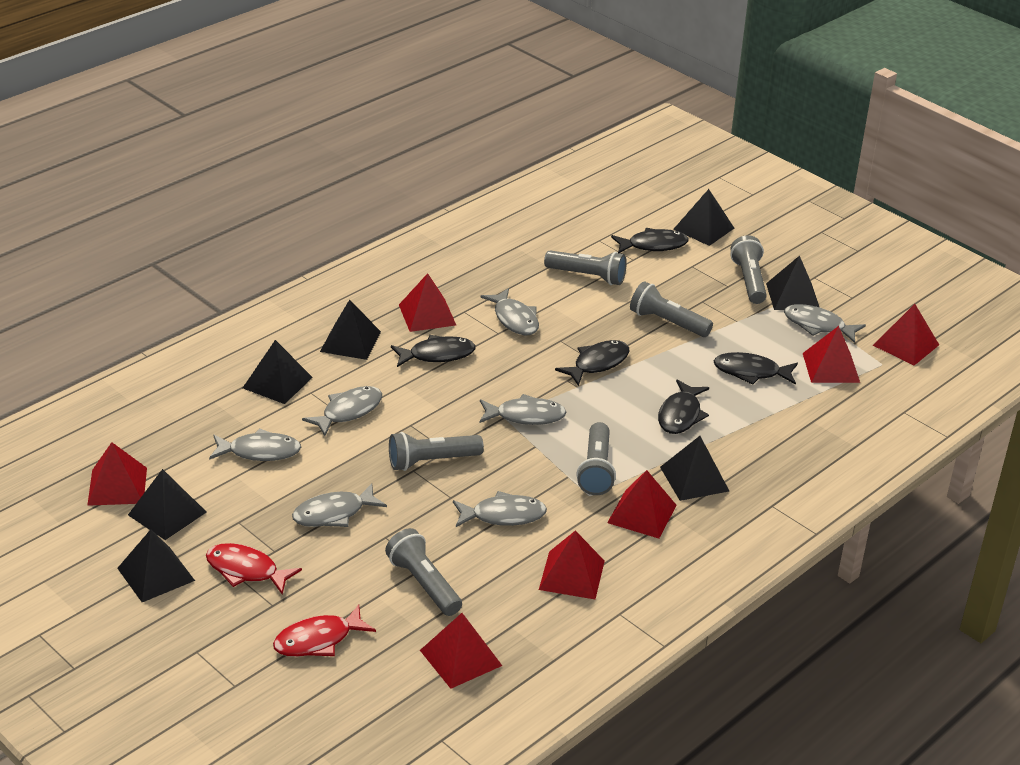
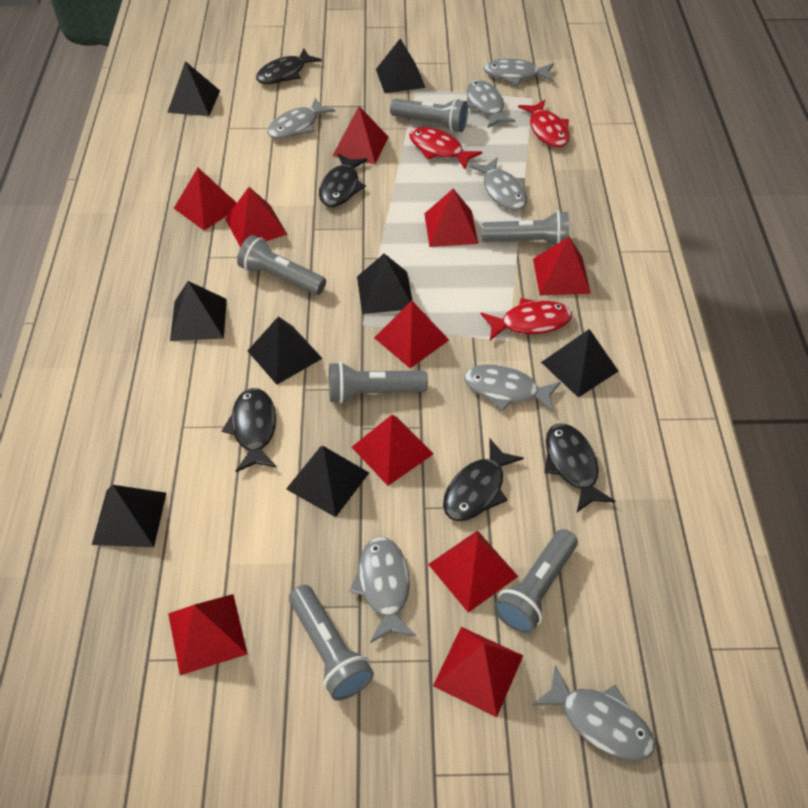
black pyramid: 7 -> 8
red fish: 2 -> 3
red pyramid: 7 -> 10

